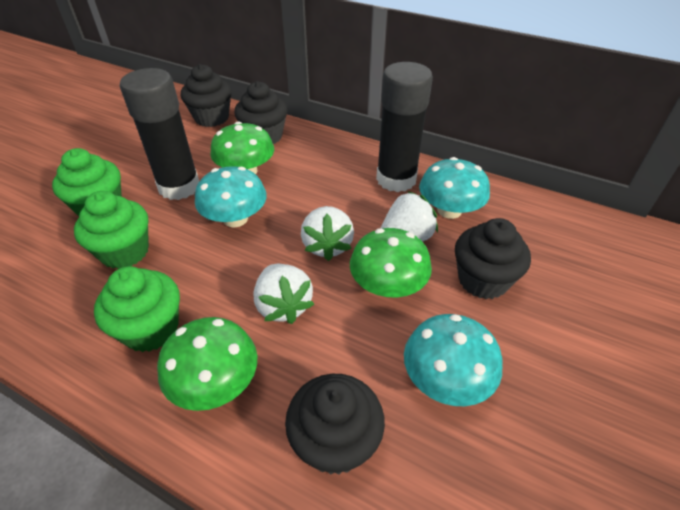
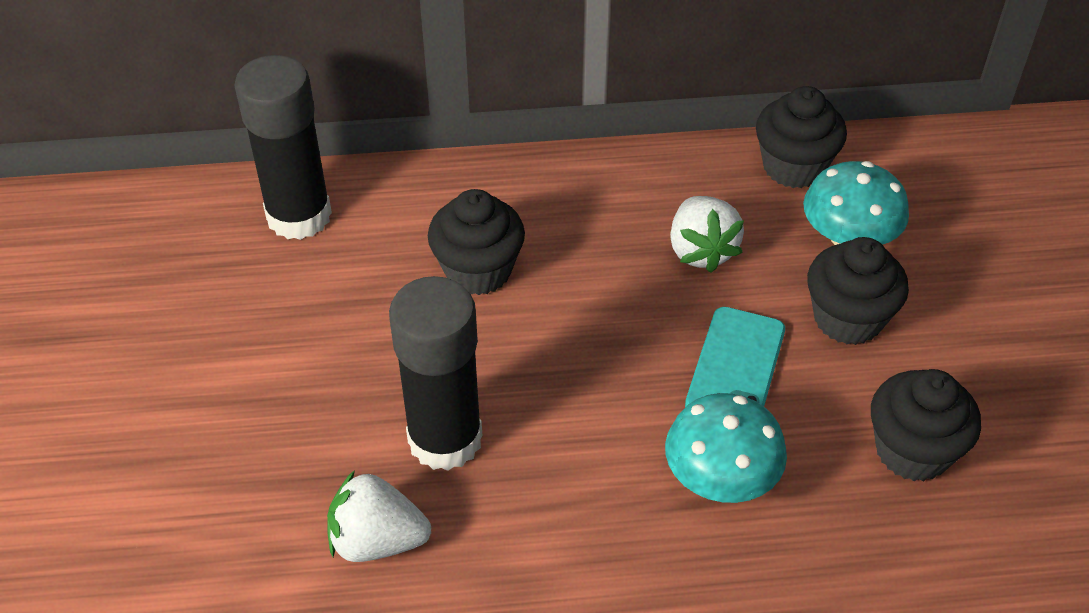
green cupcake: 3 -> 0
green mushroom: 3 -> 0
turquoise mushroom: 3 -> 2
turquoise phone: 0 -> 1
white strawberry: 3 -> 2

